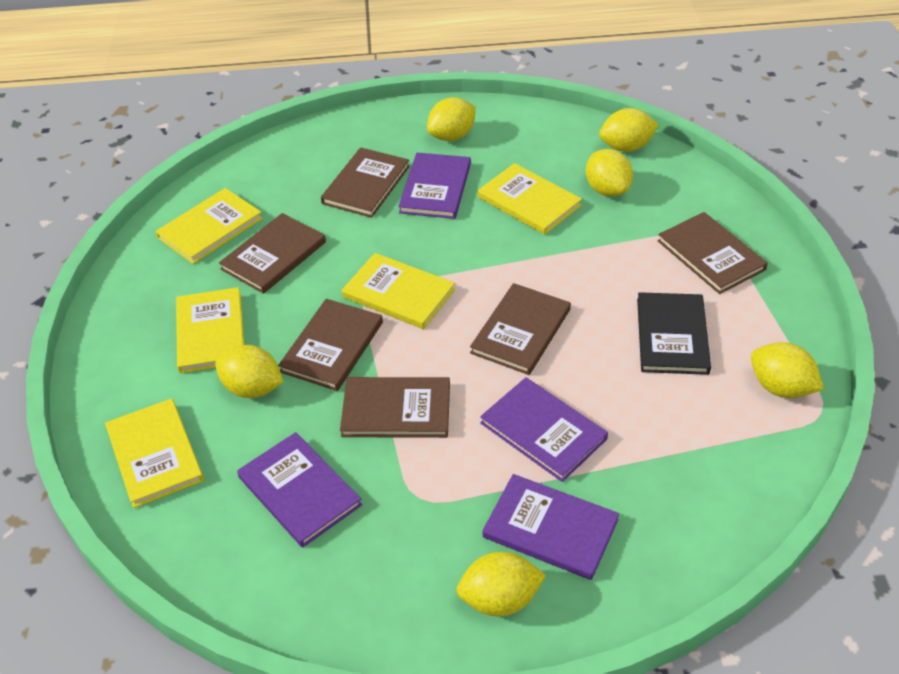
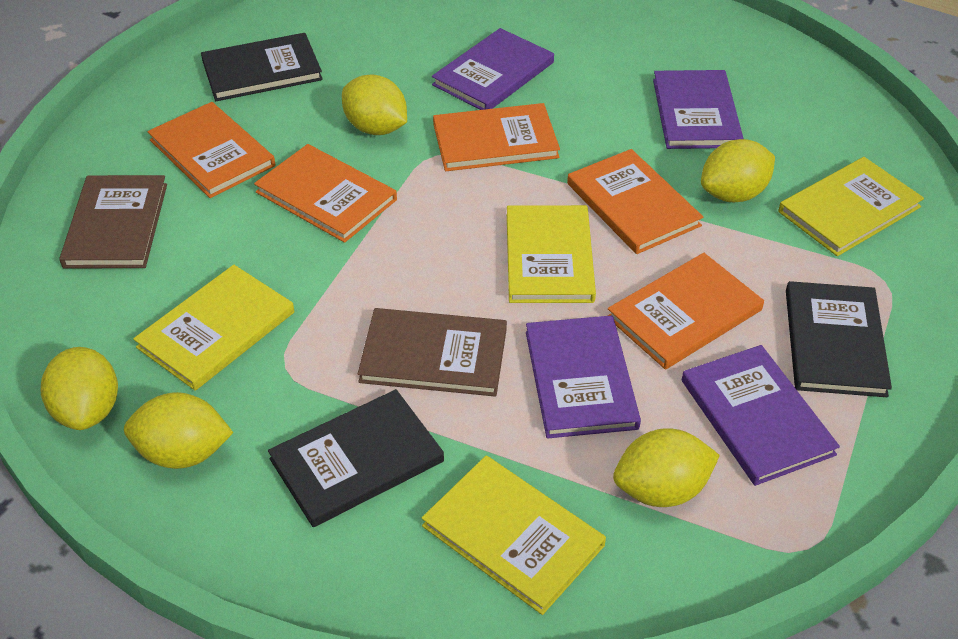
black book: 1 -> 3
brown book: 6 -> 2
orange book: 0 -> 5
yellow book: 5 -> 4
yellow lemon: 6 -> 5

